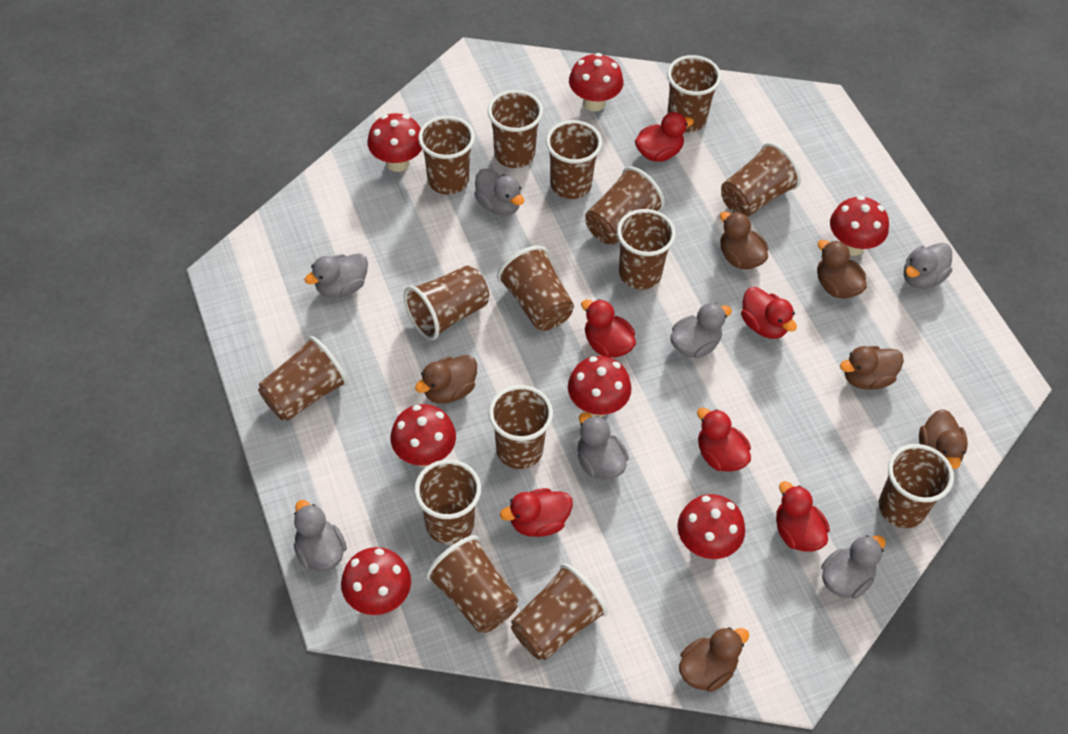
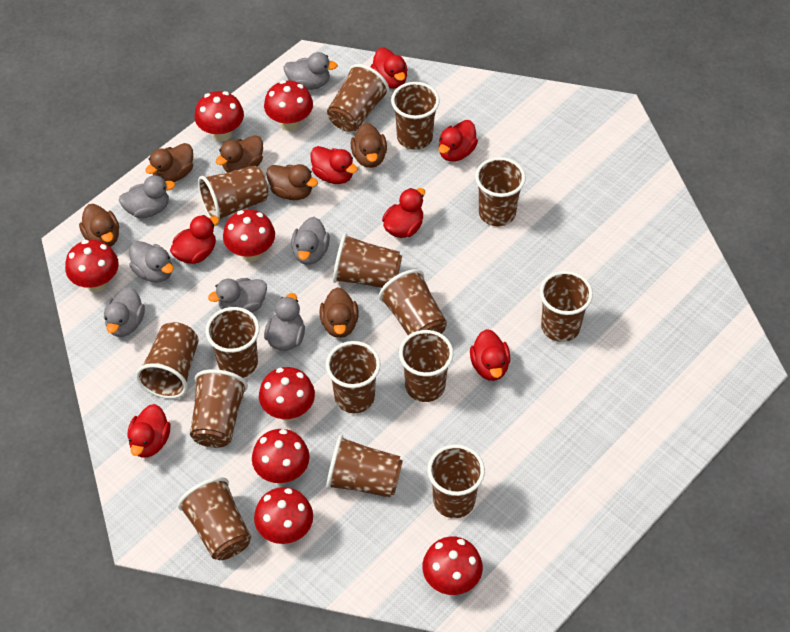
red duck: 6 -> 7
red mushroom: 7 -> 8

